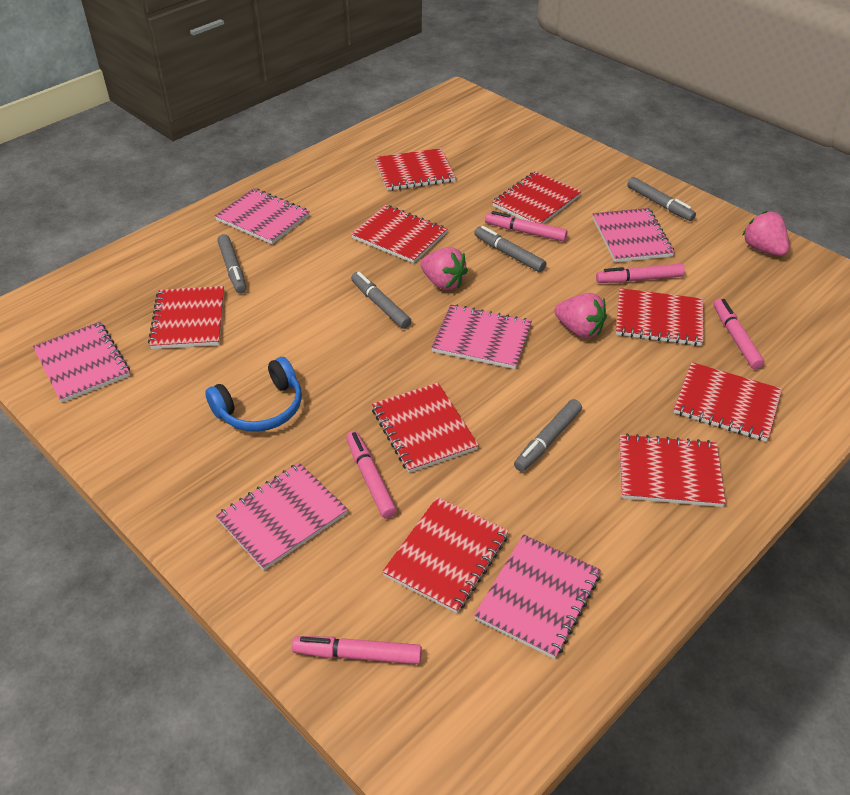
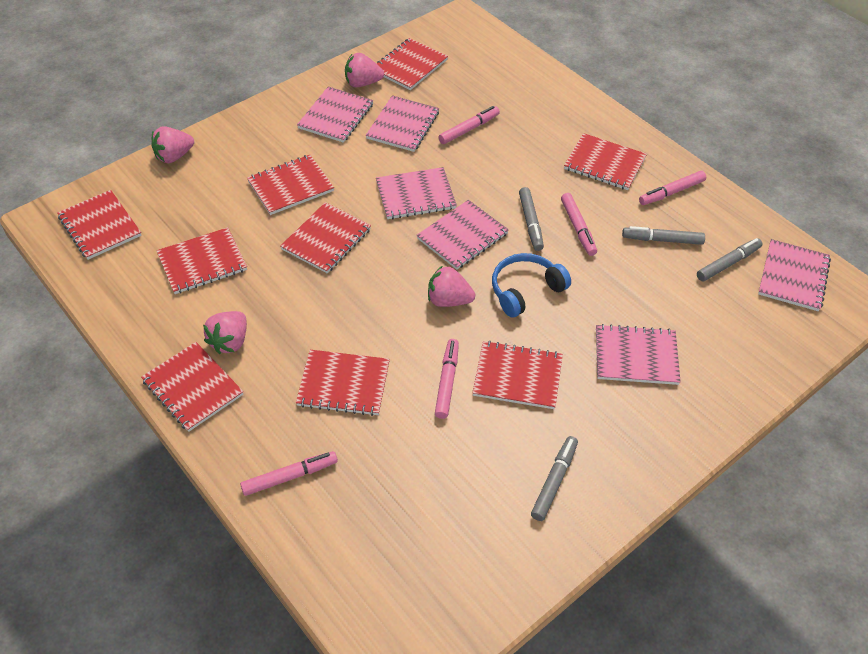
grey marker: 5 -> 4
pink strawberry: 3 -> 4

